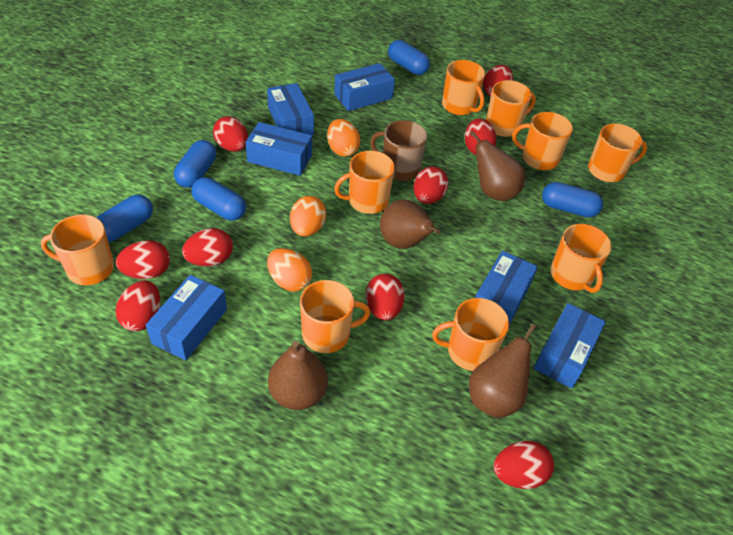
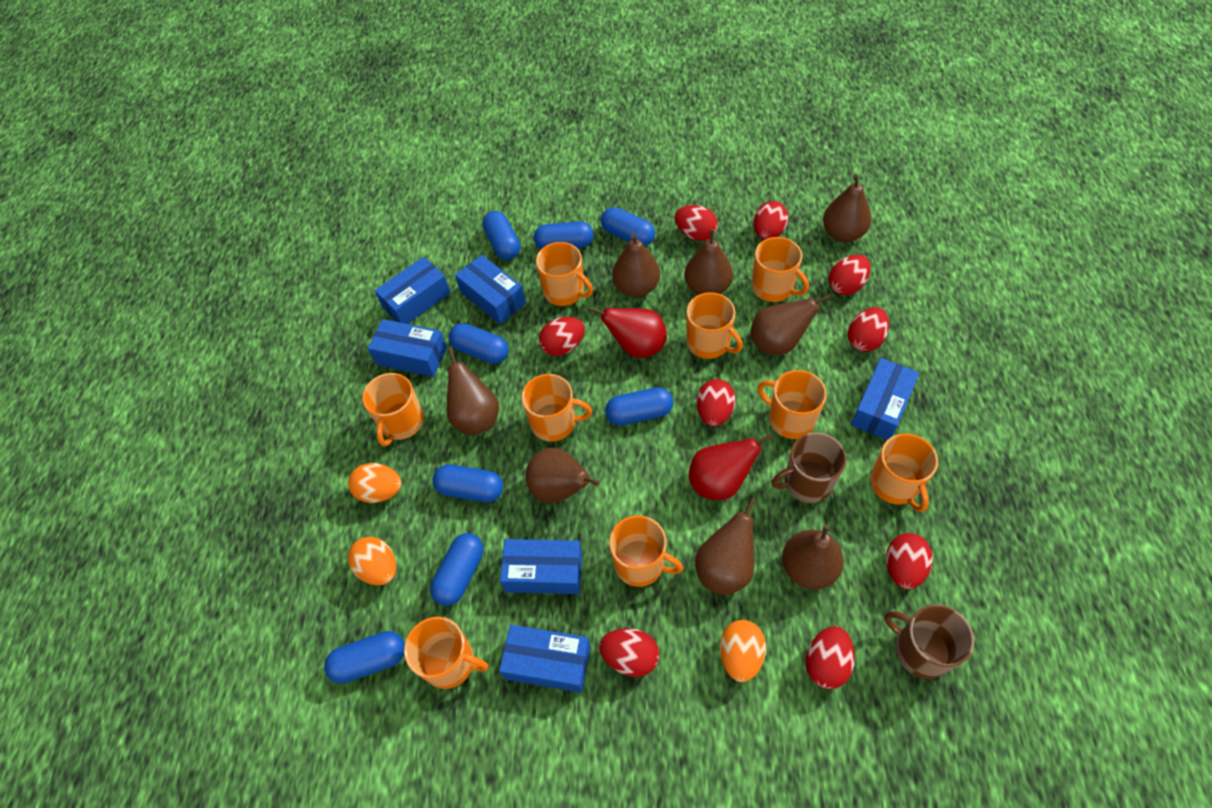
blue capsule: 5 -> 8
brown mug: 1 -> 2
brown pear: 4 -> 8
red pear: 0 -> 2

